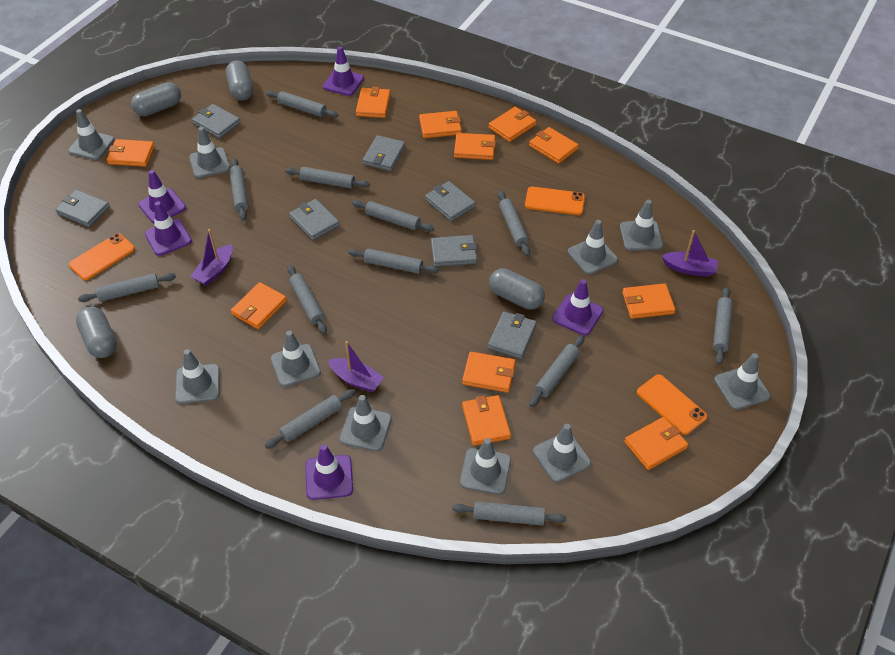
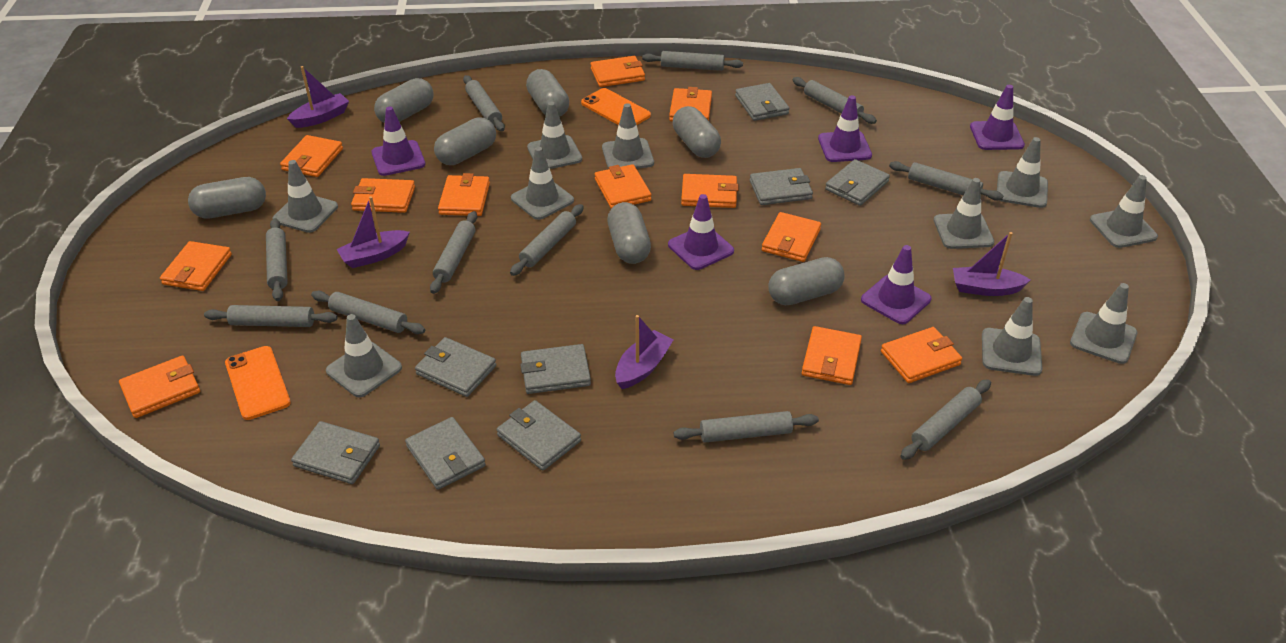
grey capsule: 4 -> 7
grey rolling pin: 12 -> 11
grey wallet: 7 -> 8
orange phone: 3 -> 2
orange wallet: 11 -> 12
purple boat: 3 -> 4

